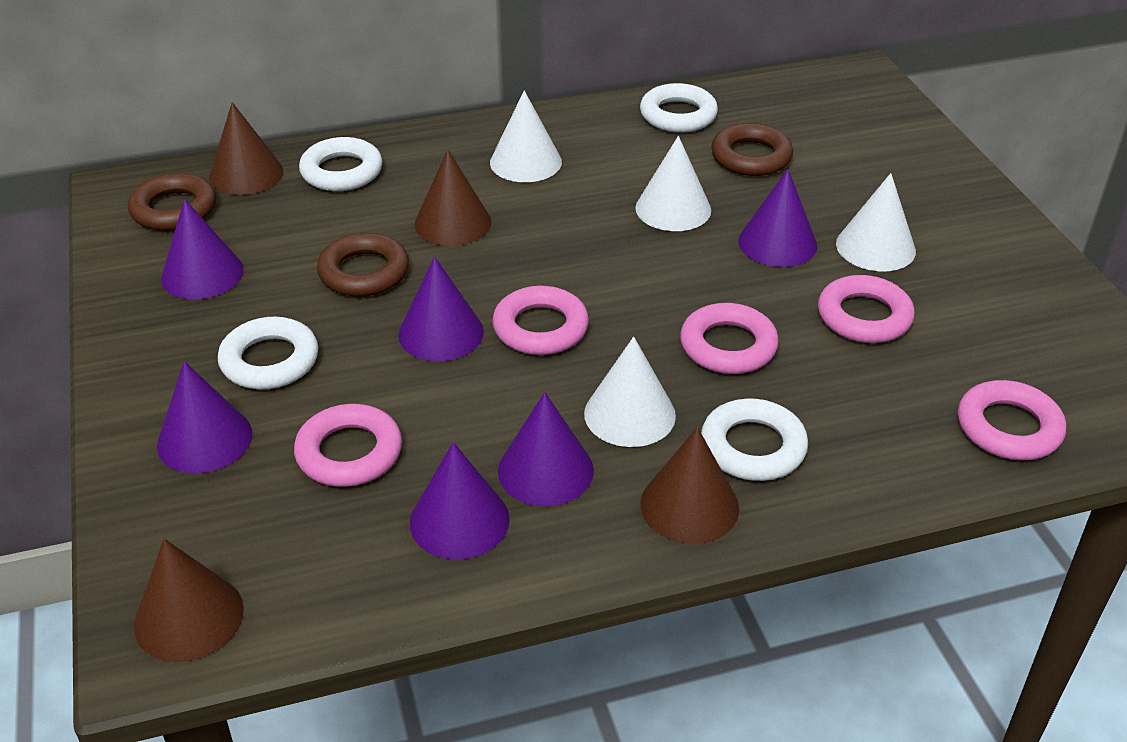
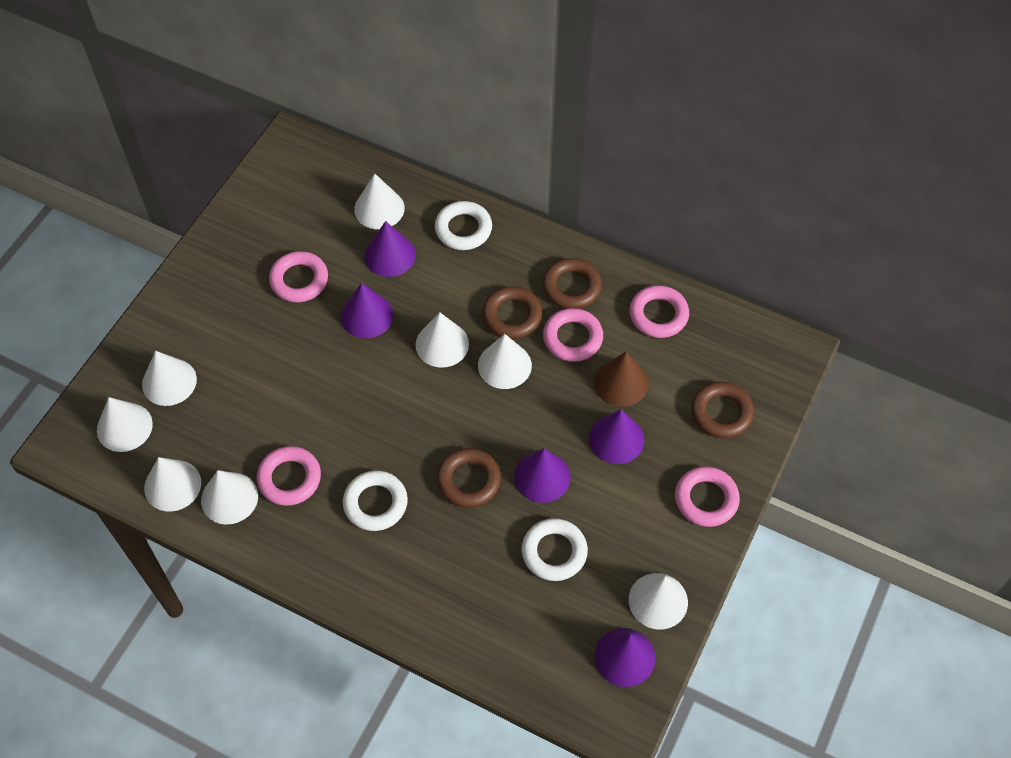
brown cone: 4 -> 1
brown ring: 3 -> 4
purple cone: 6 -> 5
white cone: 4 -> 8
white ring: 4 -> 3

